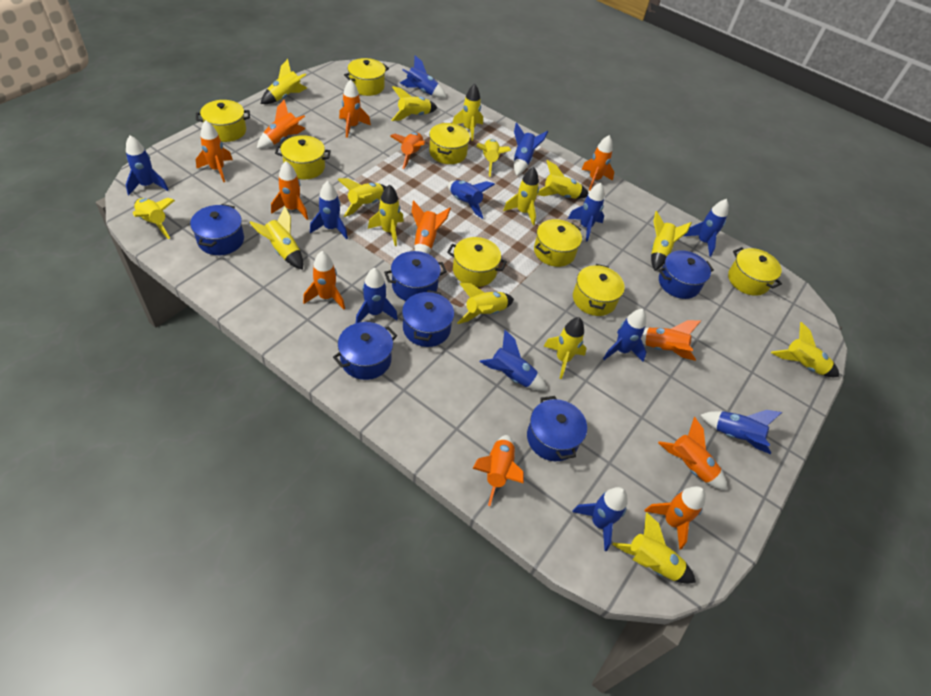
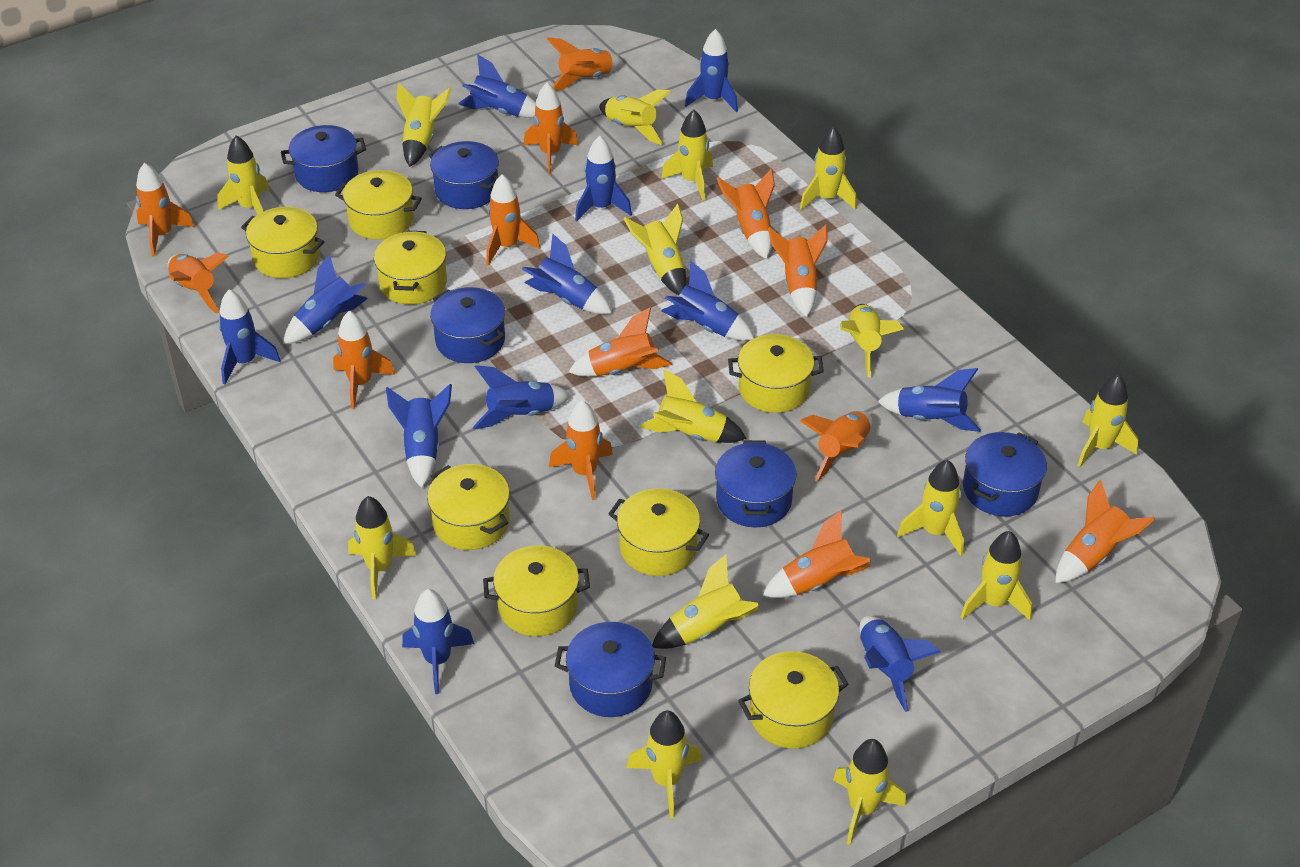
orange rocket: 12 -> 13

